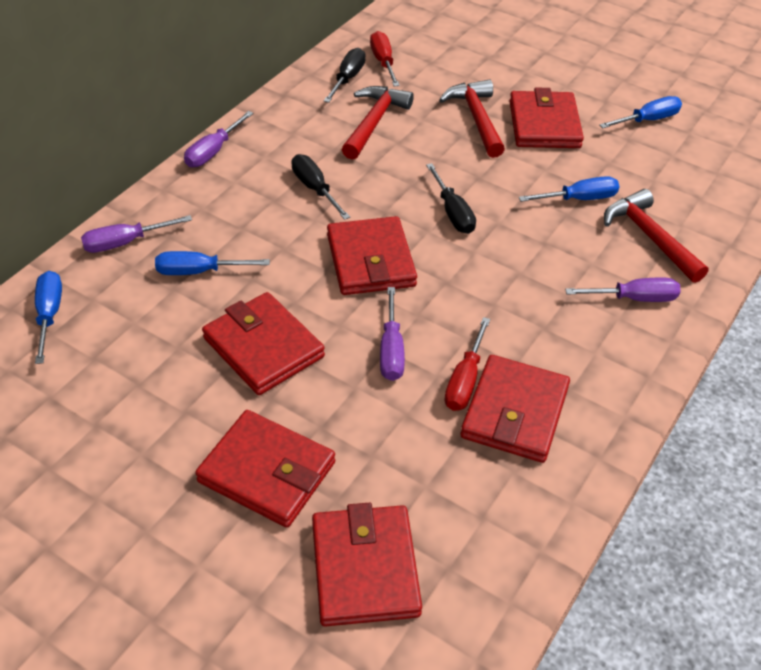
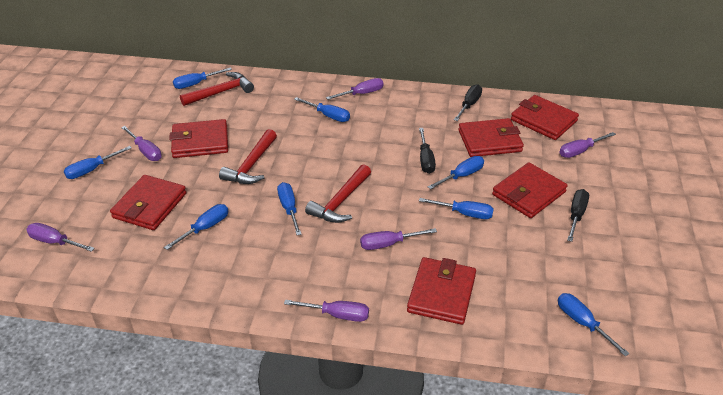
blue screwdriver: 4 -> 8
purple screwdriver: 4 -> 6
red screwdriver: 2 -> 0

